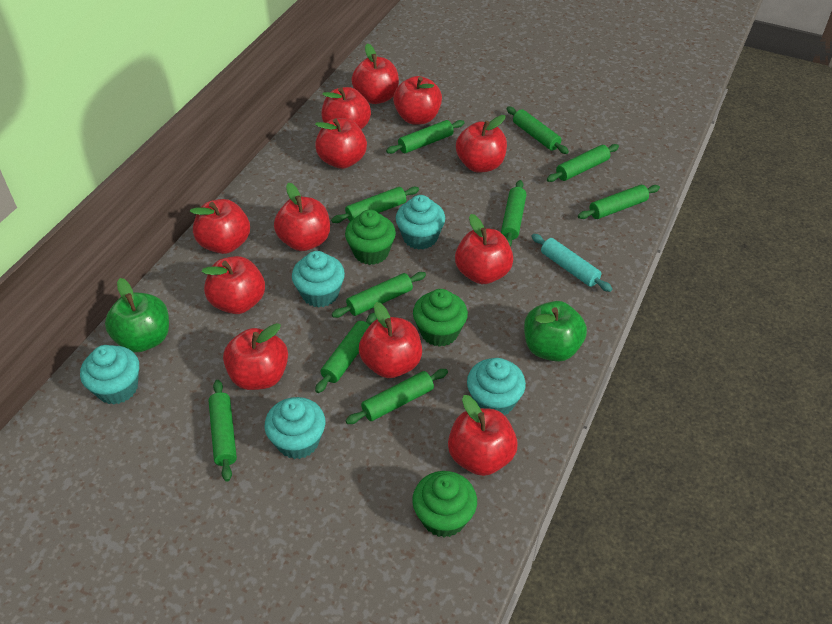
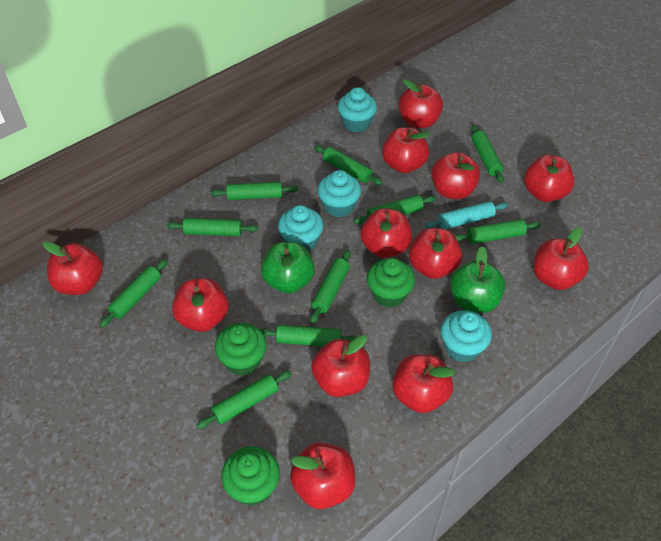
turquoise cupcake: 5 -> 4

